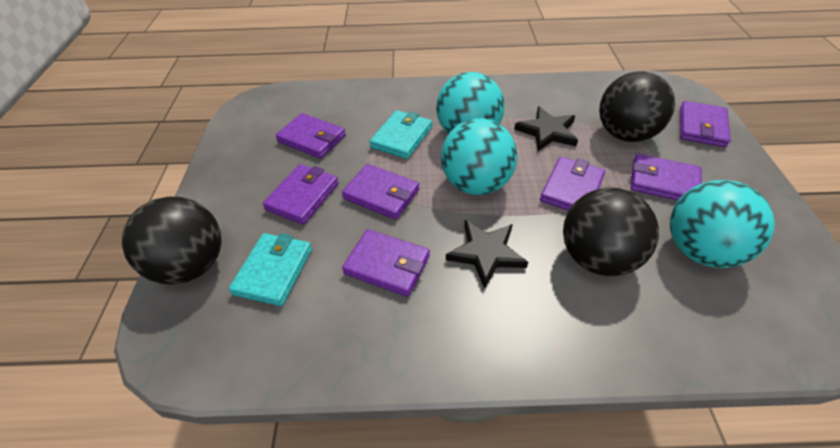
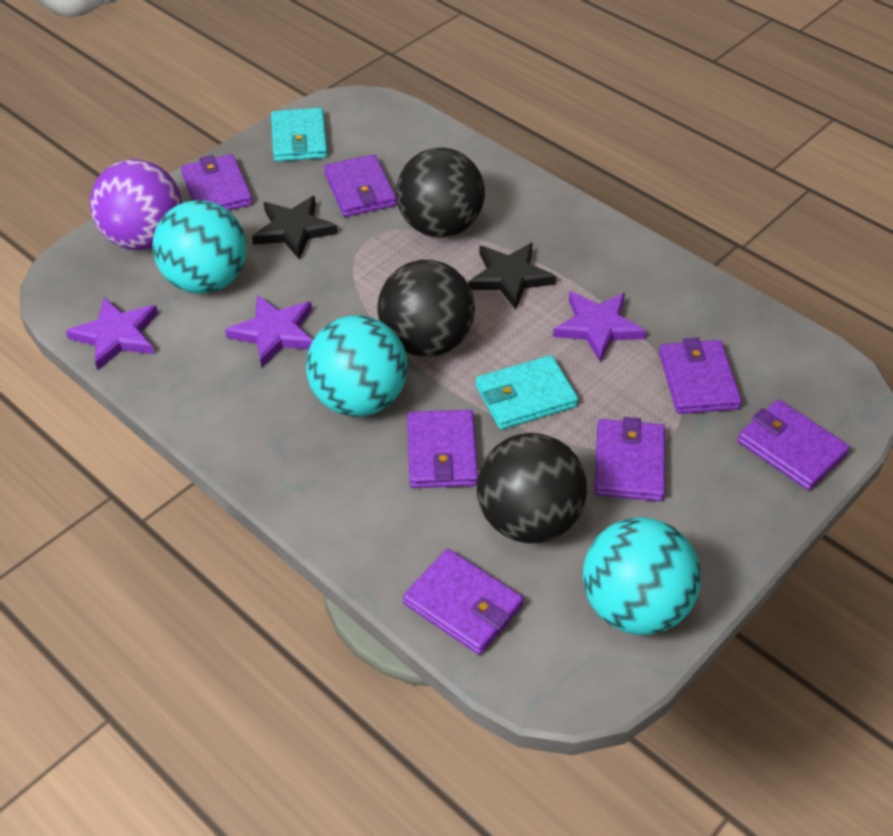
purple ball: 0 -> 1
purple star: 0 -> 3

